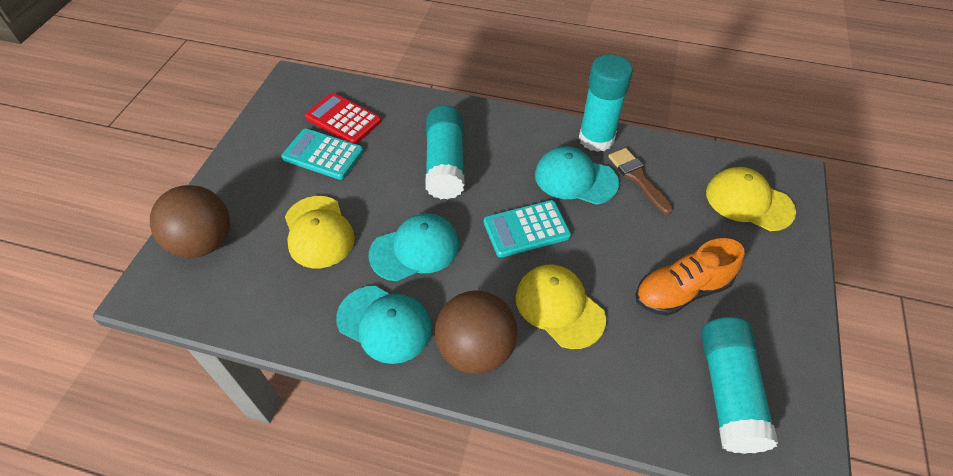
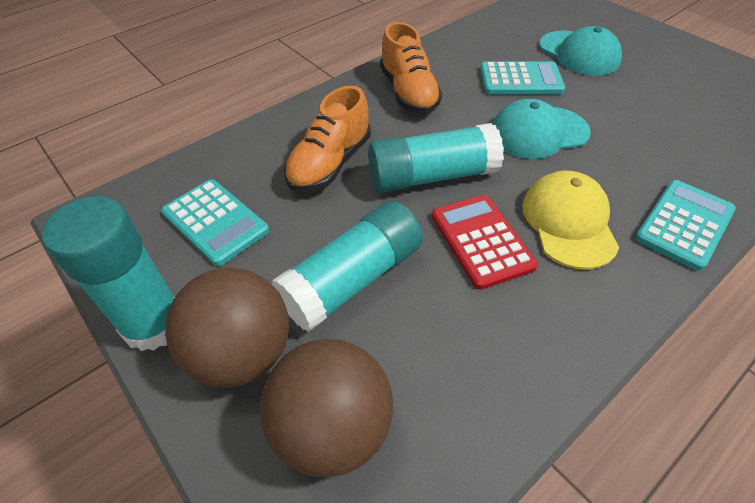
brown brush: 1 -> 0
orange shoe: 1 -> 2
turquoise calculator: 2 -> 3
turquoise cap: 3 -> 2
yellow cap: 3 -> 1

